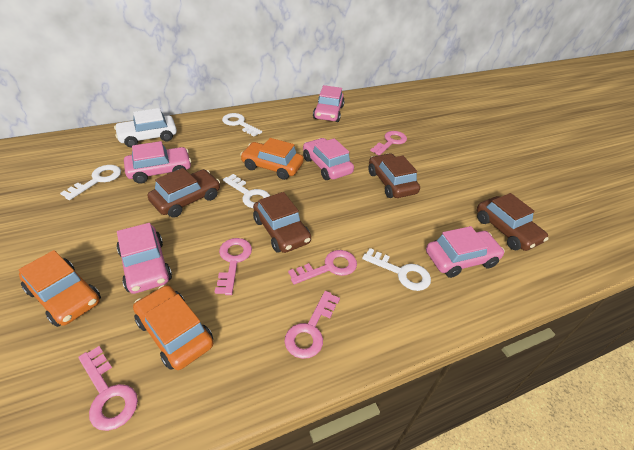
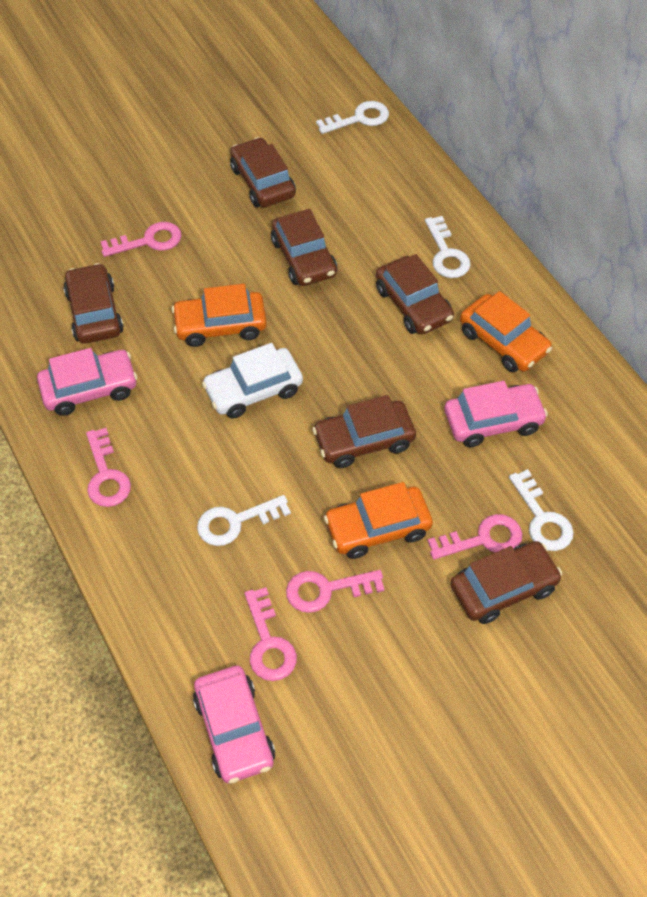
brown car: 4 -> 6
pink car: 5 -> 3

